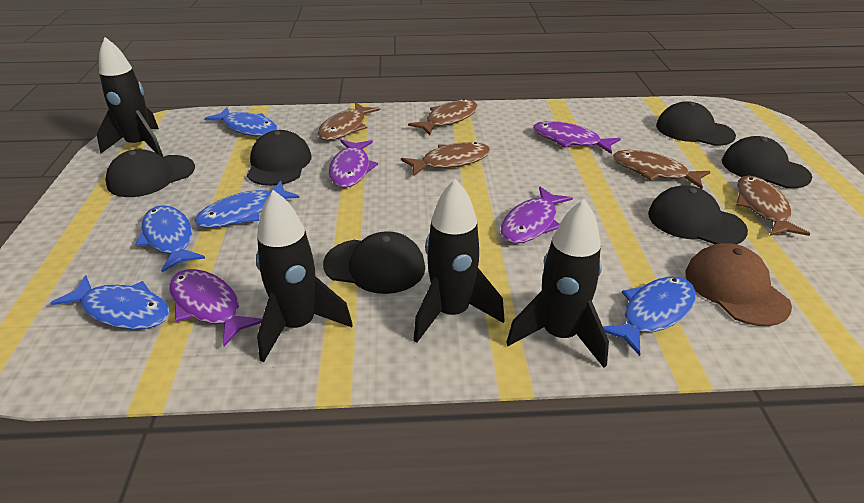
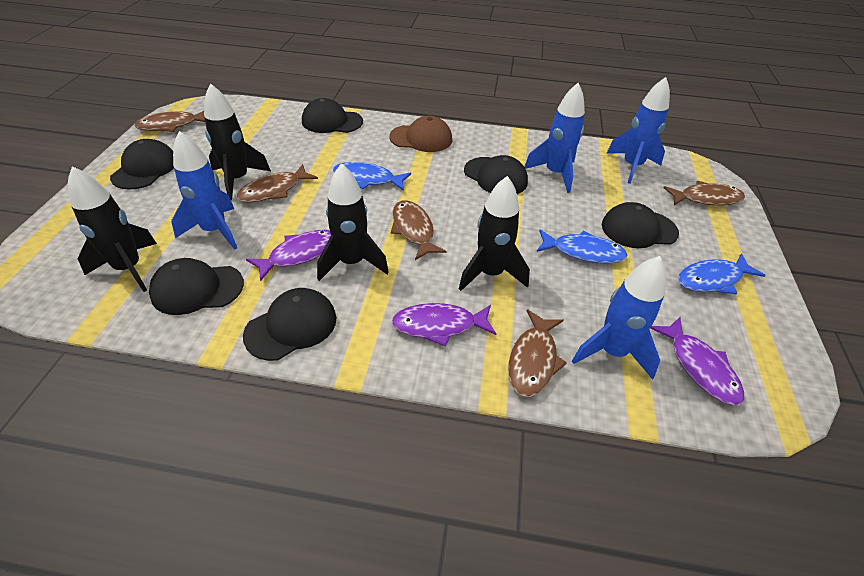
blue fish: 5 -> 3
blue rocket: 0 -> 4
purple fish: 4 -> 3

